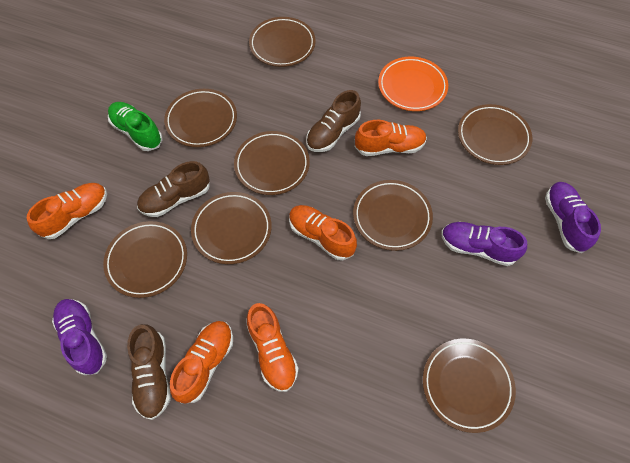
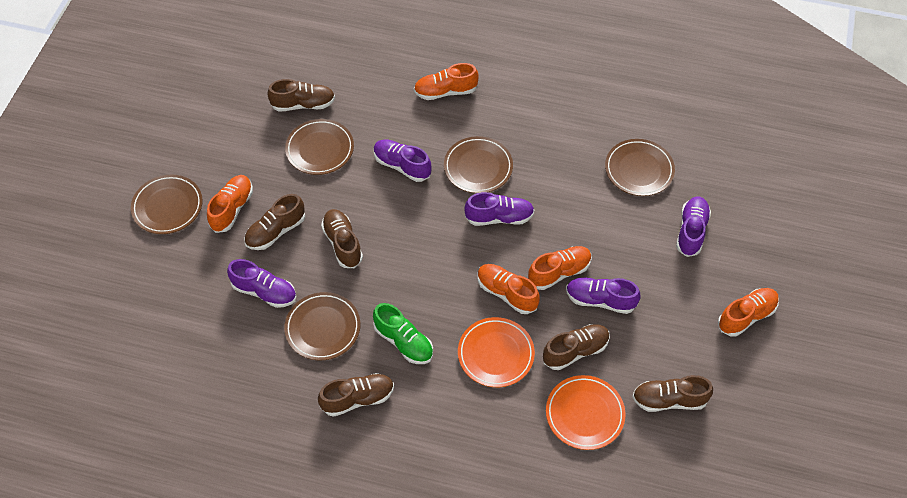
brown plate: 8 -> 5
brown shoe: 3 -> 6
orange plate: 1 -> 2
purple shoe: 3 -> 5

